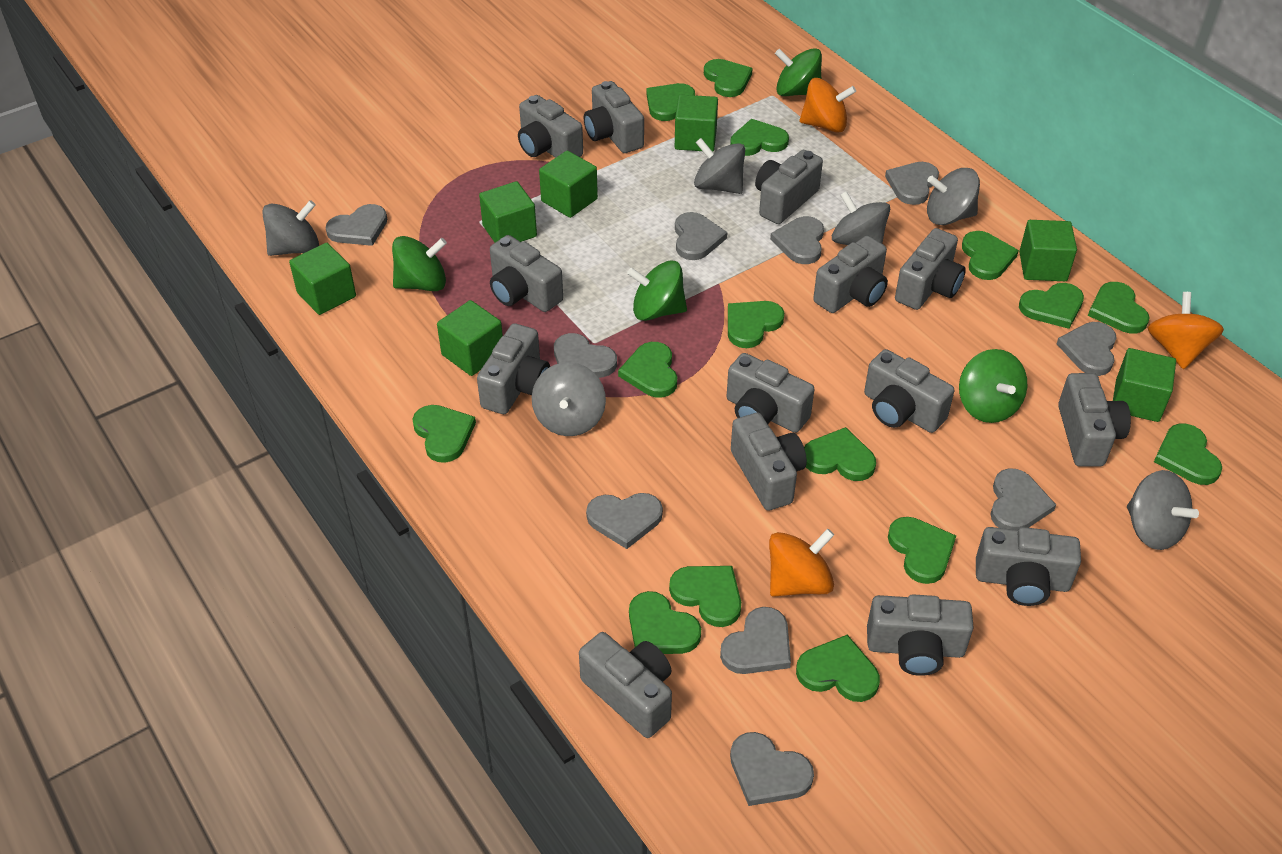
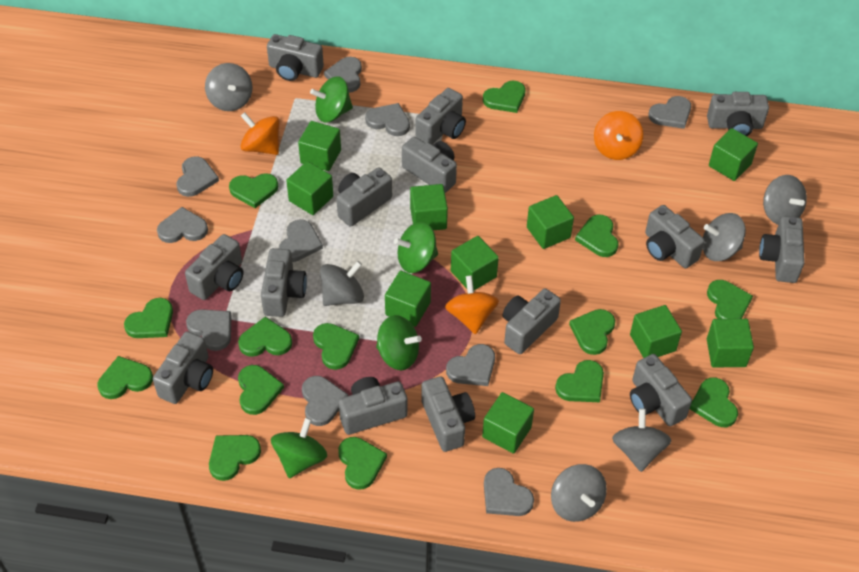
green cube: 7 -> 10
green heart: 15 -> 14

